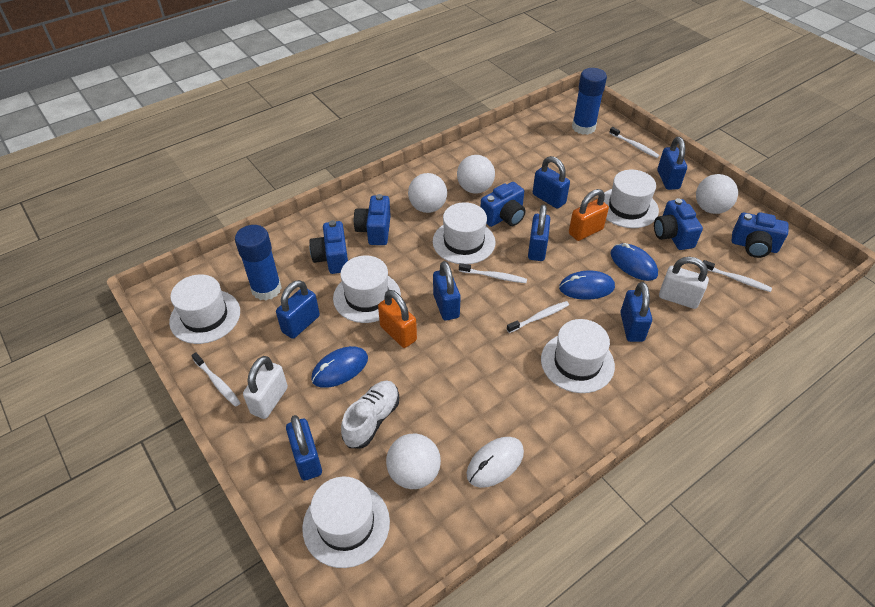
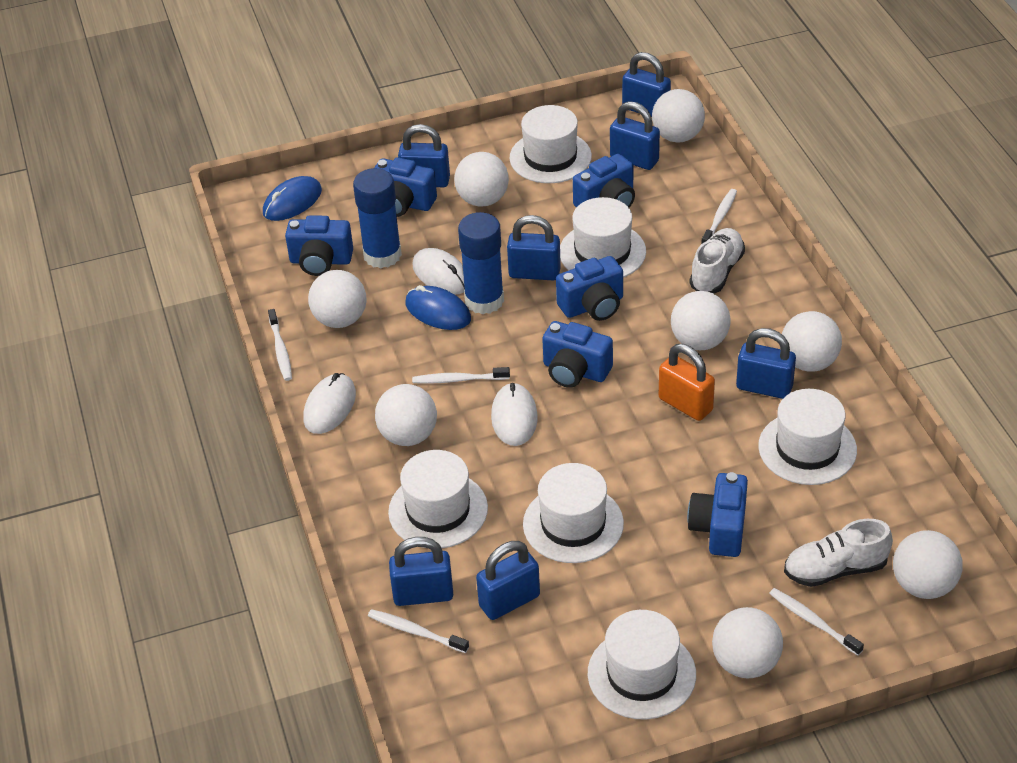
blue camera: 5 -> 6
blue mouse: 3 -> 2
orange padlock: 2 -> 1
white ball: 4 -> 8
white mouse: 1 -> 3
white padlock: 2 -> 0
white shoe: 1 -> 2

